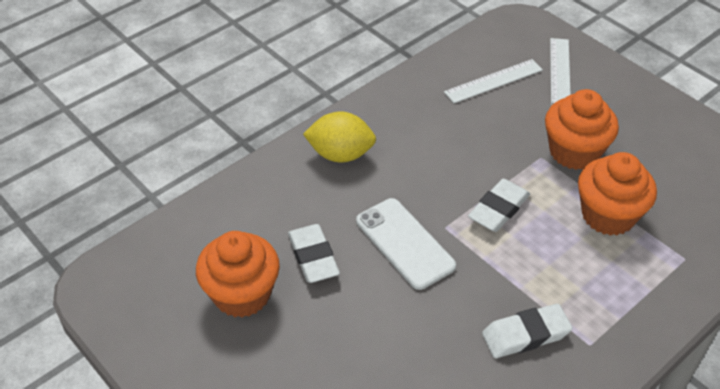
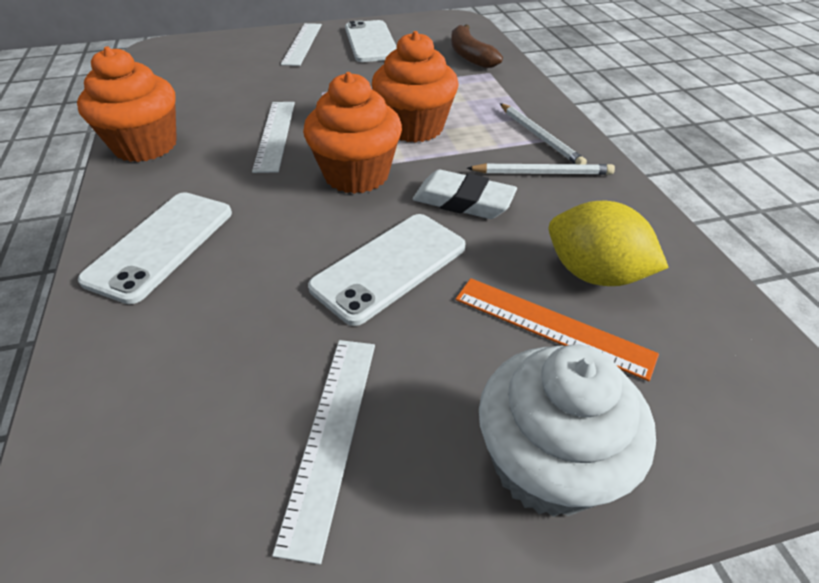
brown banana: 0 -> 1
orange ruler: 0 -> 1
white cupcake: 0 -> 1
white eraser: 3 -> 1
white pencil: 0 -> 2
white phone: 1 -> 3
white ruler: 2 -> 3

